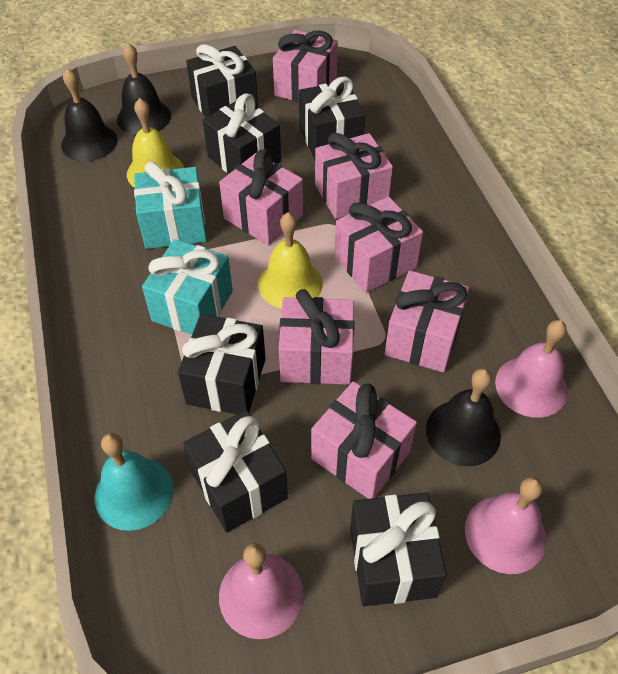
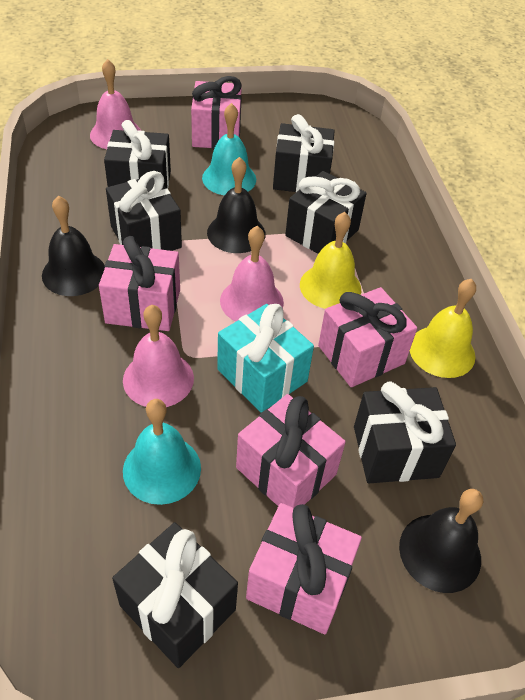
pink gift: 7 -> 5
turquoise bell: 1 -> 2
turquoise gift: 2 -> 1

